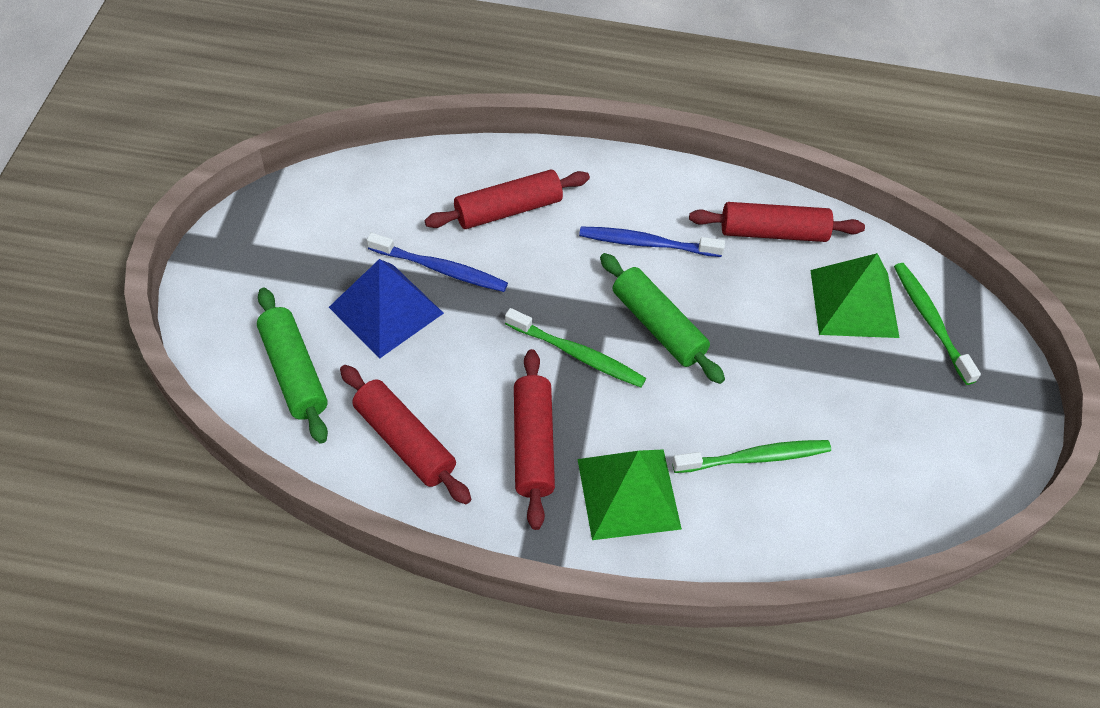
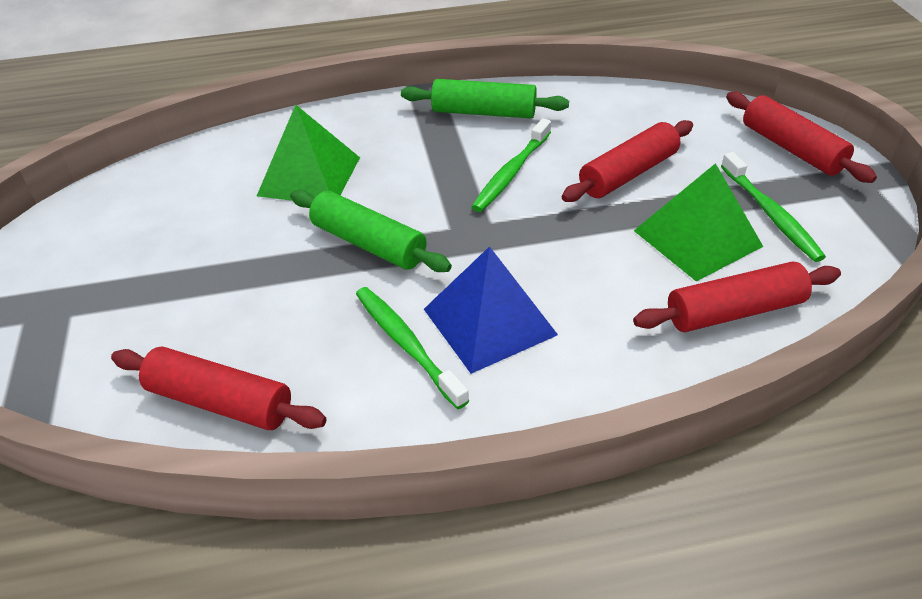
blue toothbrush: 2 -> 0

